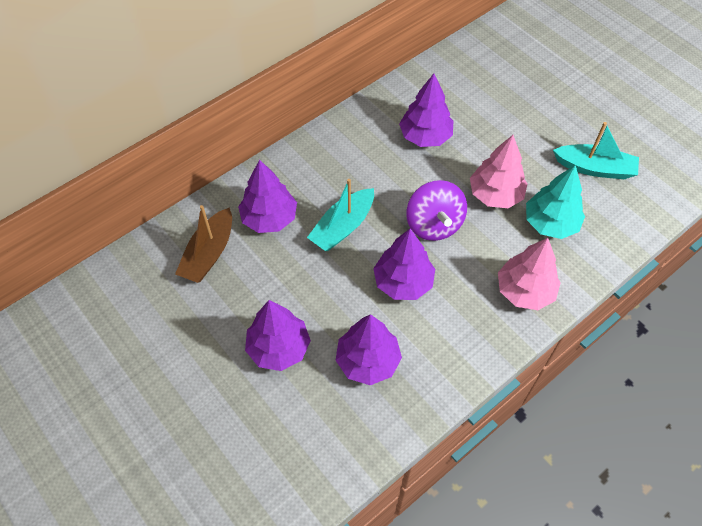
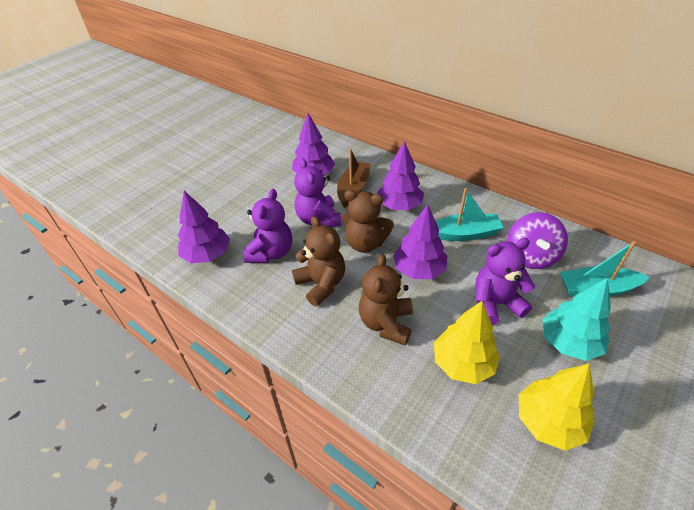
brown teddy bear: 0 -> 3
pink tree: 2 -> 0
purple teddy bear: 0 -> 3
purple tree: 5 -> 4
yellow tree: 0 -> 2

